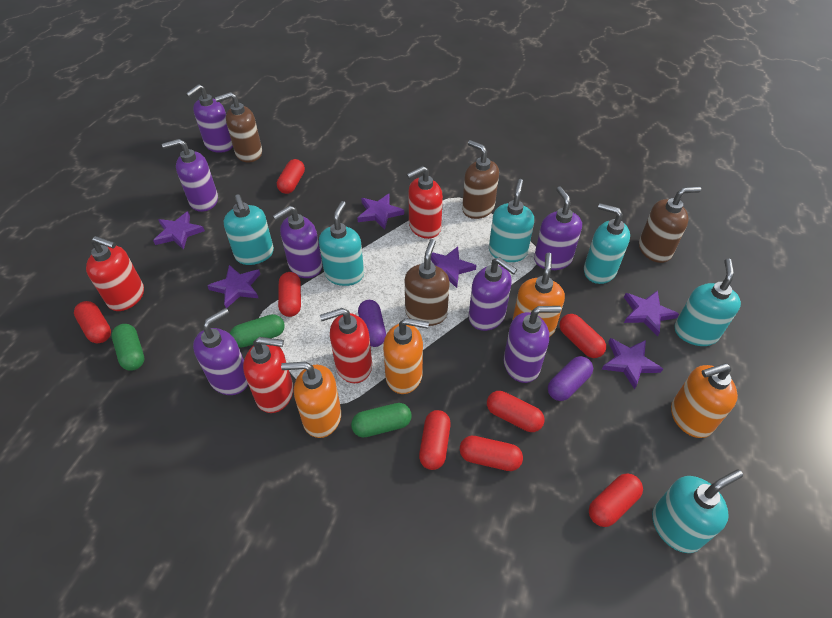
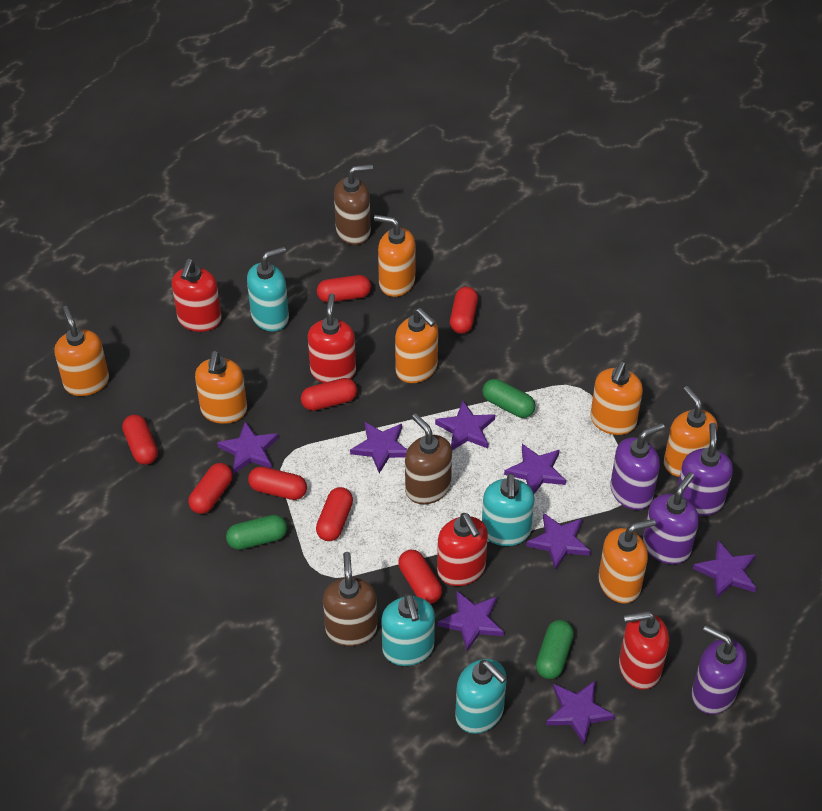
brown soap dispenser: 4 -> 3
orange soap dispenser: 4 -> 7
purple capsule: 2 -> 0
purple soap dispenser: 7 -> 4
purple star: 6 -> 8
turquoise soap dispenser: 6 -> 4

